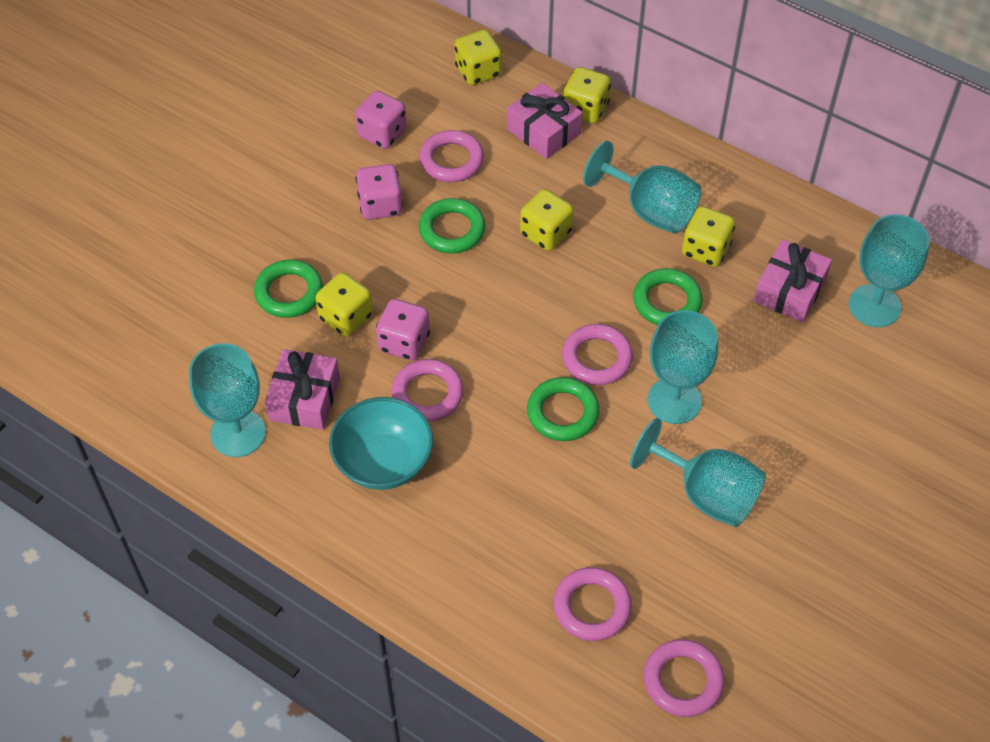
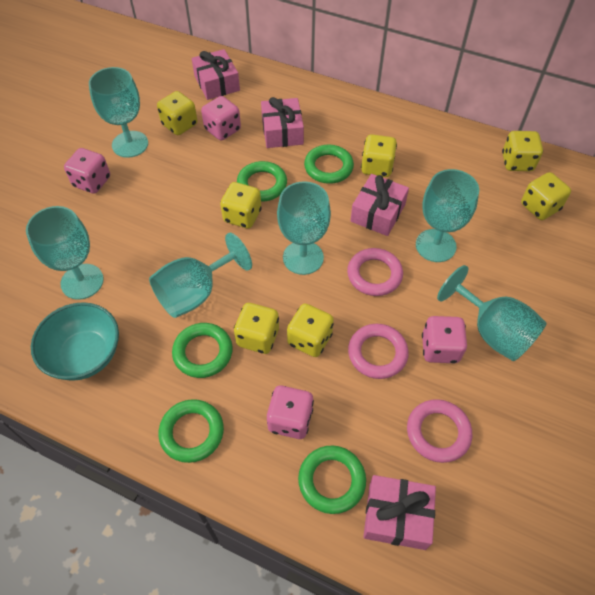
green ring: 4 -> 5
pink dice: 3 -> 4
pink gift: 3 -> 4
pink ring: 5 -> 3
turquoise goblet: 5 -> 6
yellow dice: 5 -> 7

